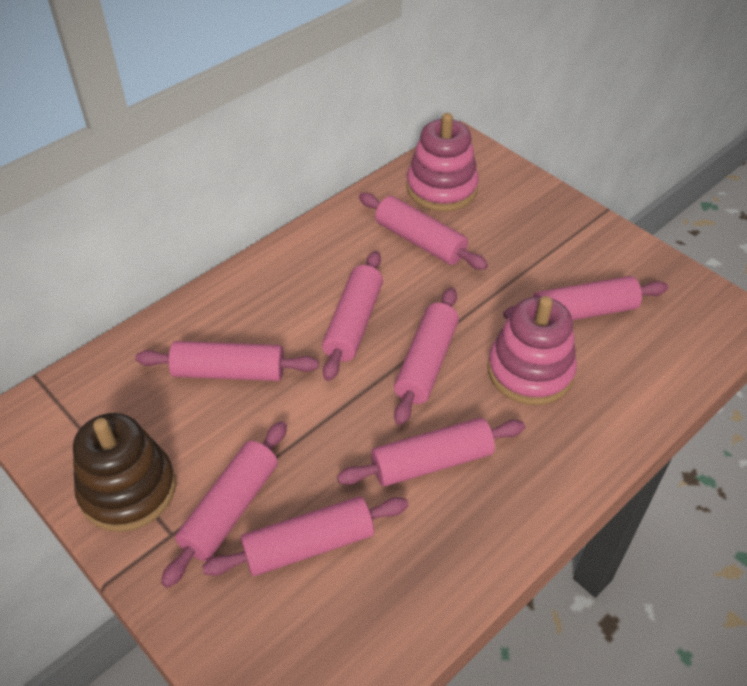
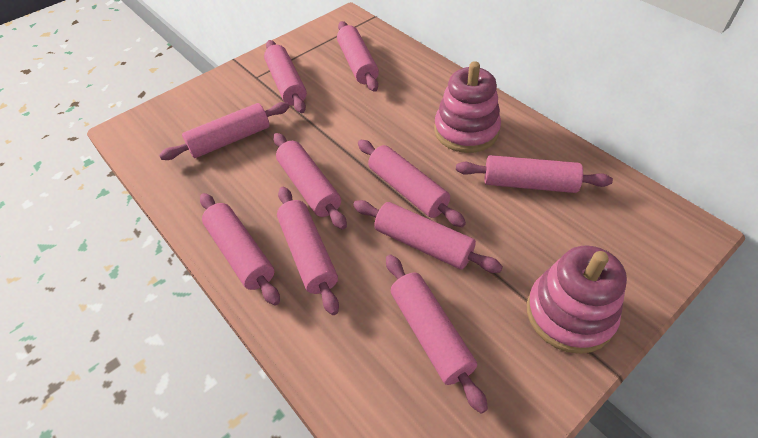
brown stacking toy: 1 -> 0
pink rolling pin: 8 -> 10

